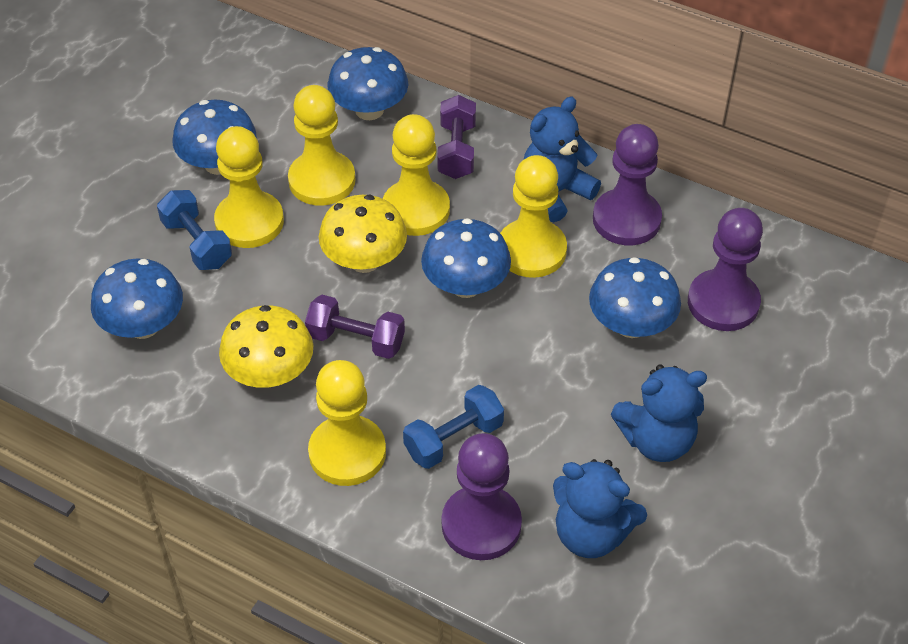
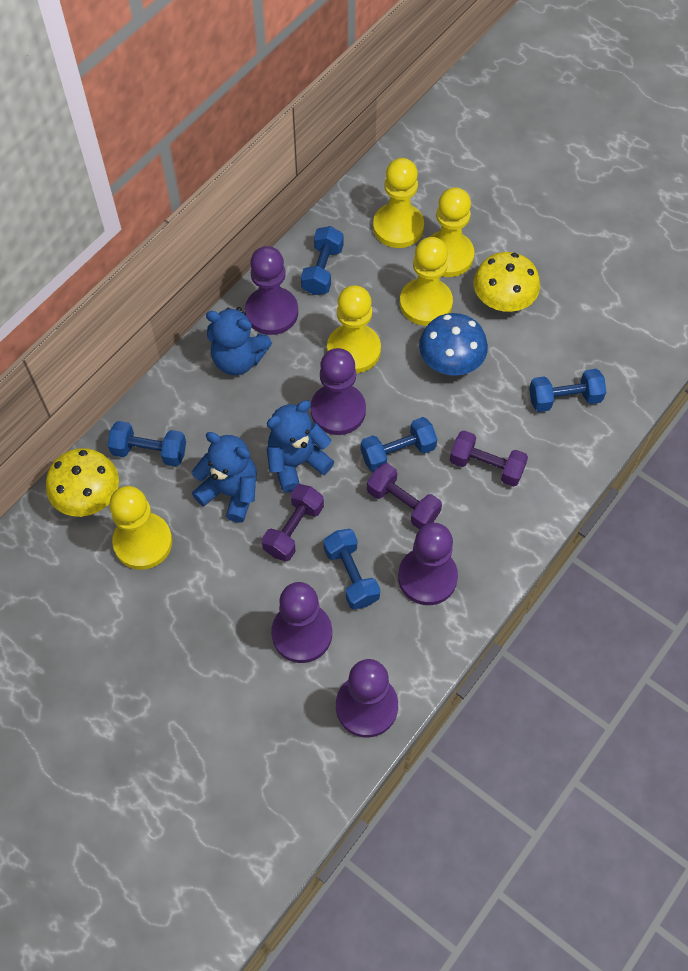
blue dumbbell: 2 -> 5
blue mushroom: 5 -> 1
purple dumbbell: 2 -> 3
purple pawn: 3 -> 5

